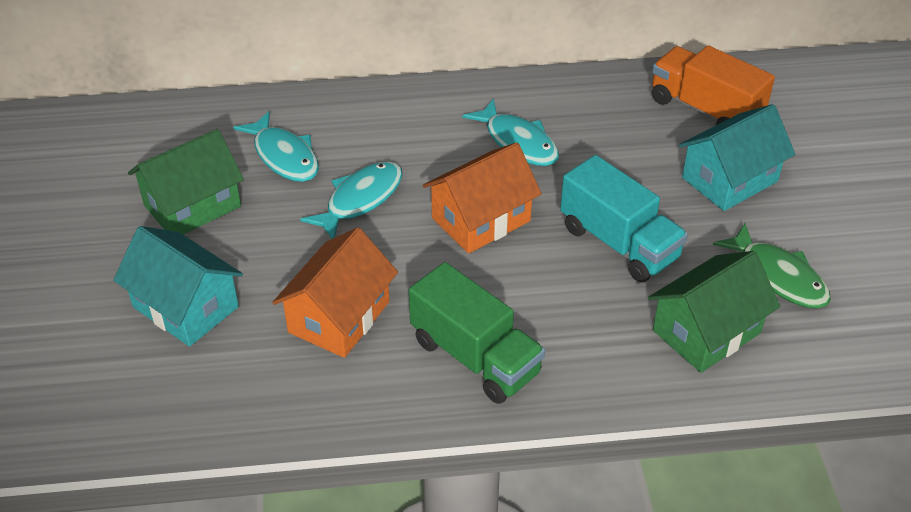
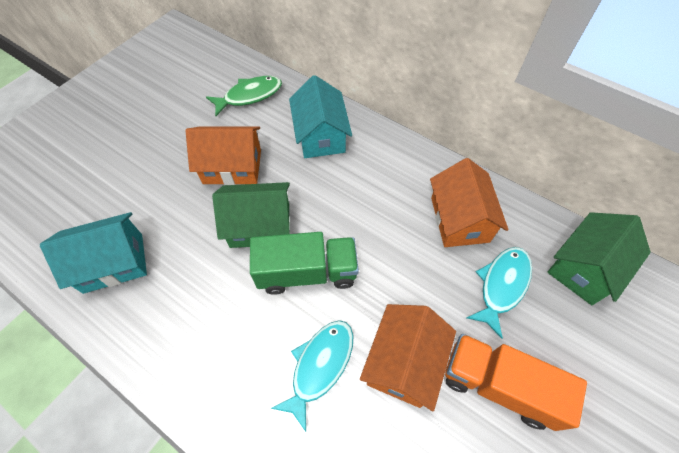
orange house: 2 -> 3
turquoise fish: 3 -> 2
turquoise truck: 1 -> 0

